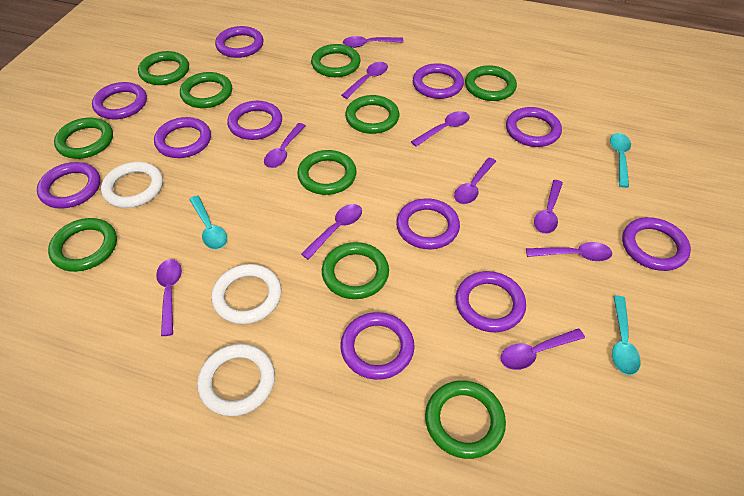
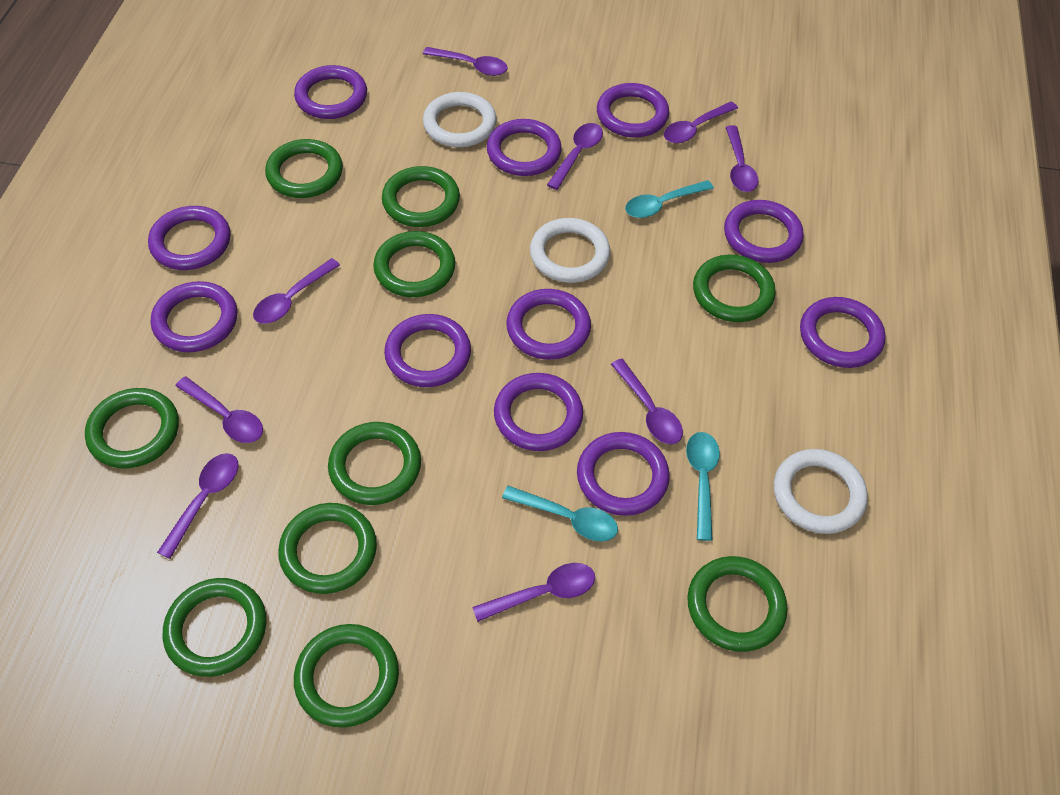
purple spoon: 10 -> 9

